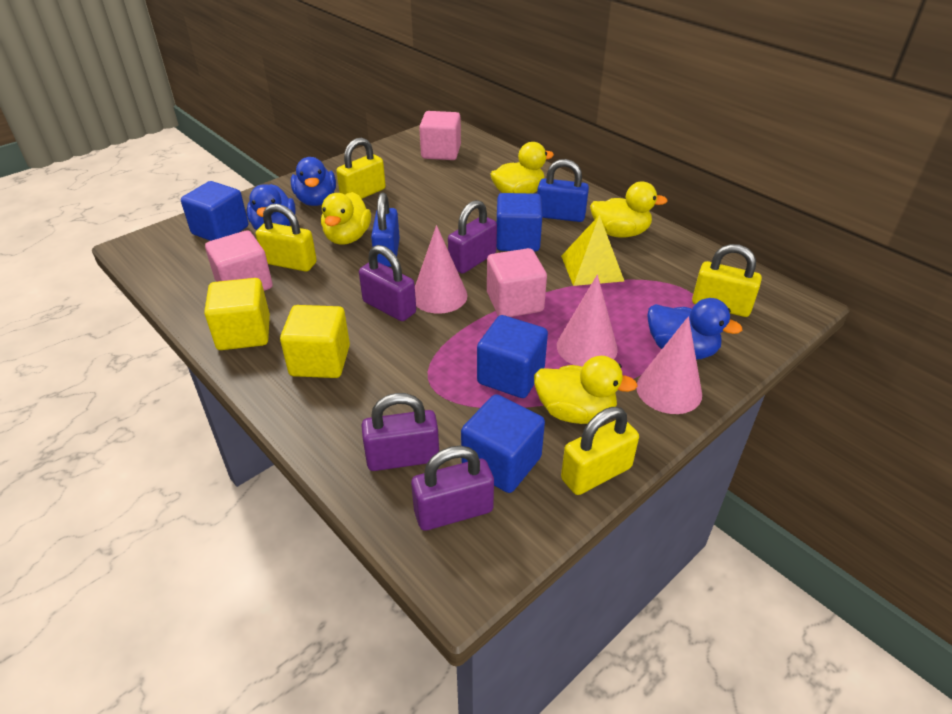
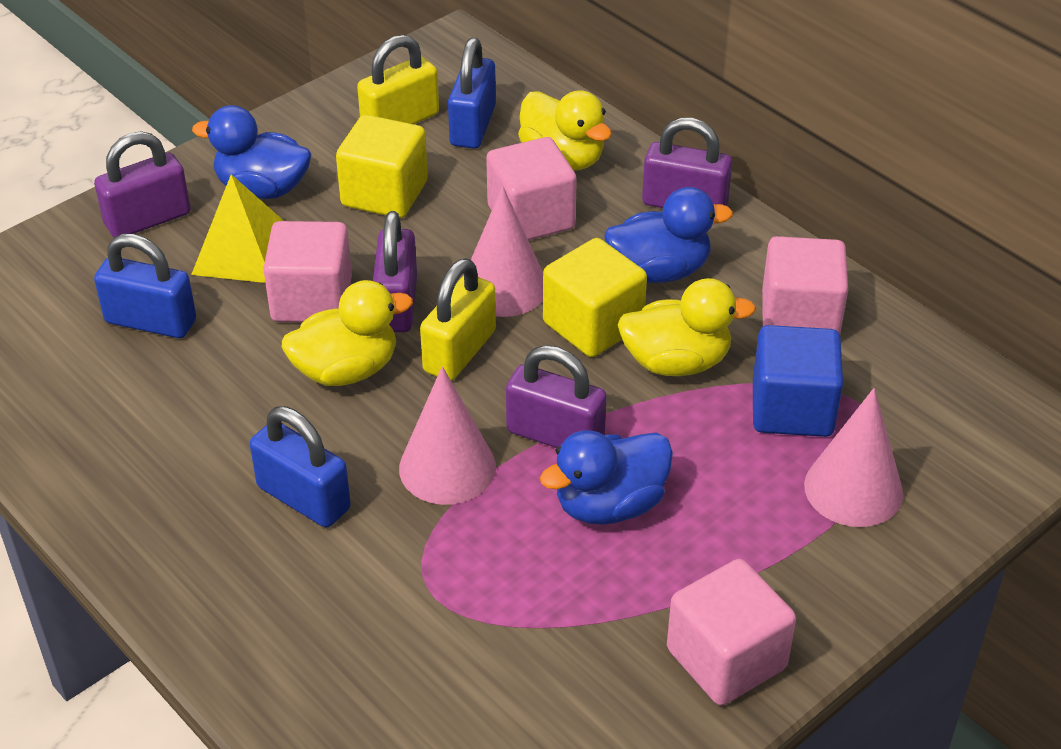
blue cube: 4 -> 1
blue padlock: 2 -> 3
pink cube: 3 -> 4
yellow duck: 4 -> 3
yellow padlock: 4 -> 2

